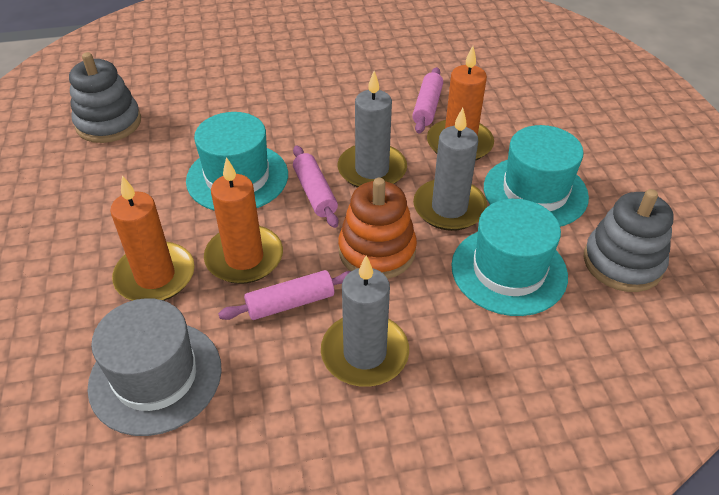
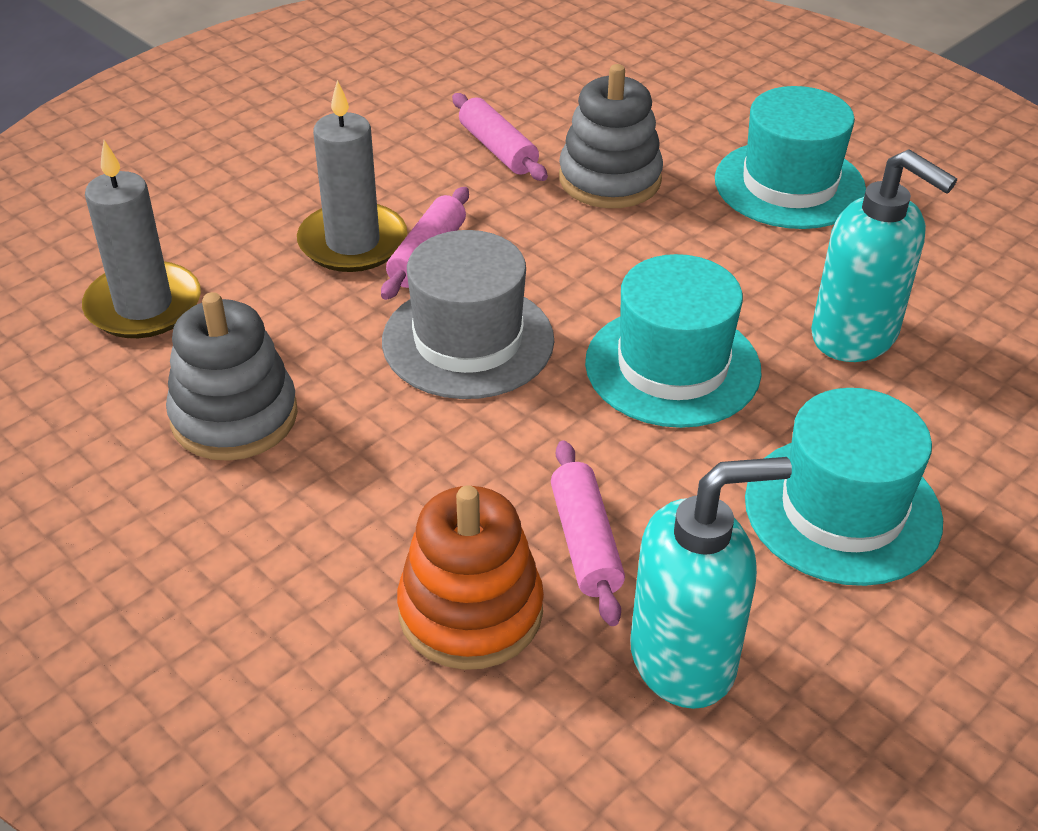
grey candle: 3 -> 2
orange candle: 3 -> 0
turquoise soap dispenser: 0 -> 2

